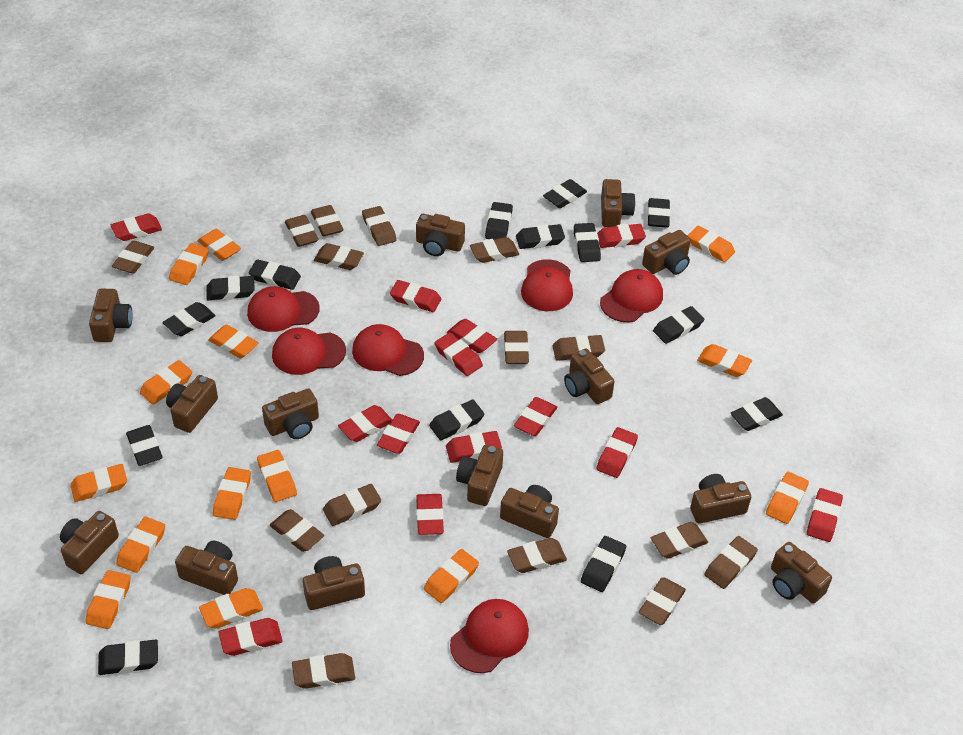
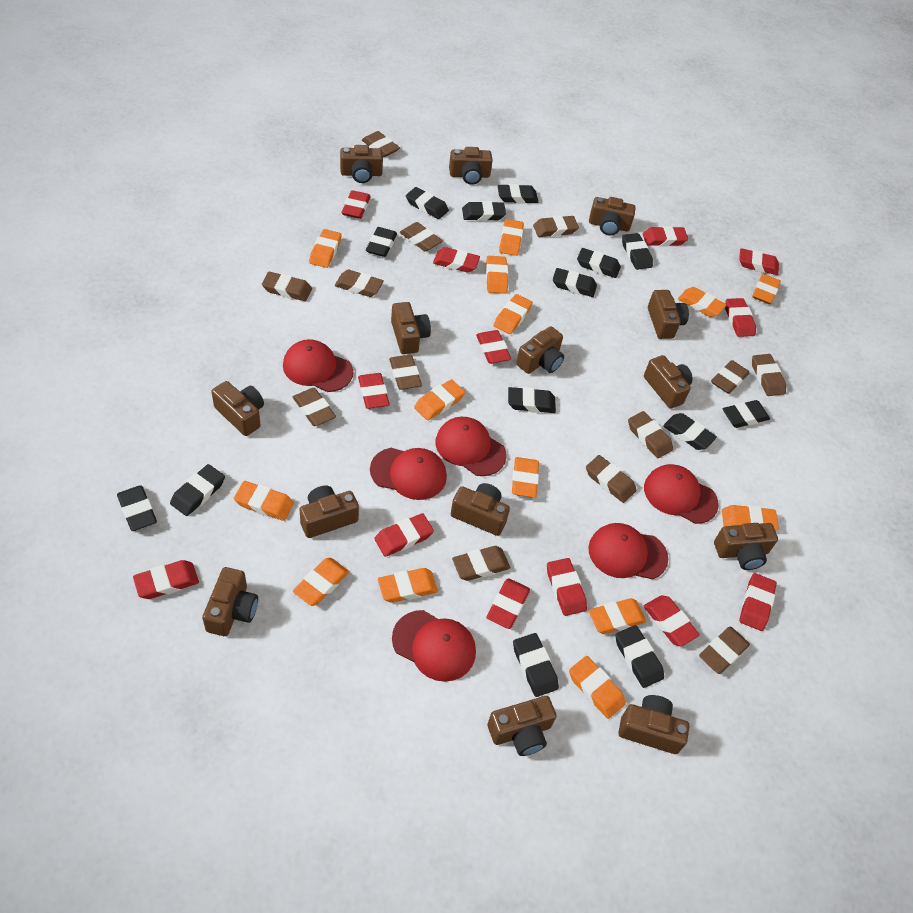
brown eraser: 15 -> 13

